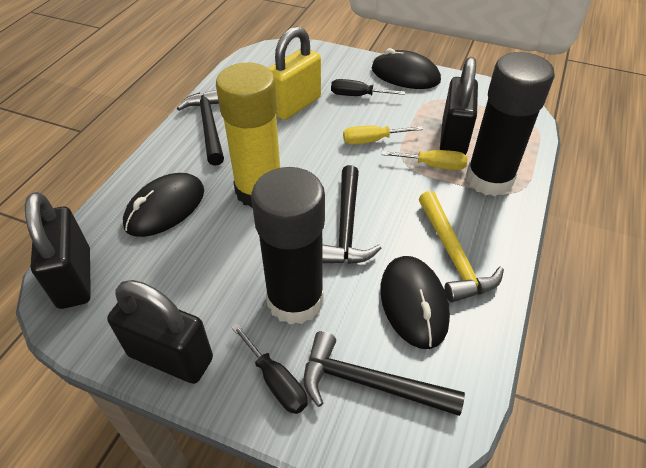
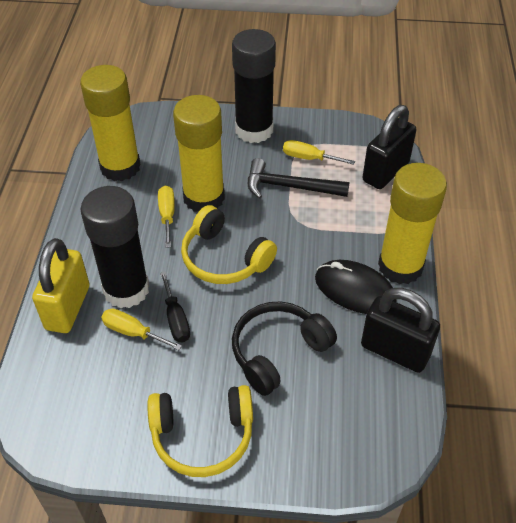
black hammer: 3 -> 1
black headphones: 0 -> 1
black mouse: 3 -> 1
black padlock: 3 -> 2
black screwdriver: 2 -> 1
yellow glue stick: 1 -> 3
yellow hammer: 1 -> 0
yellow headphones: 0 -> 2
yellow screwdriver: 2 -> 3

